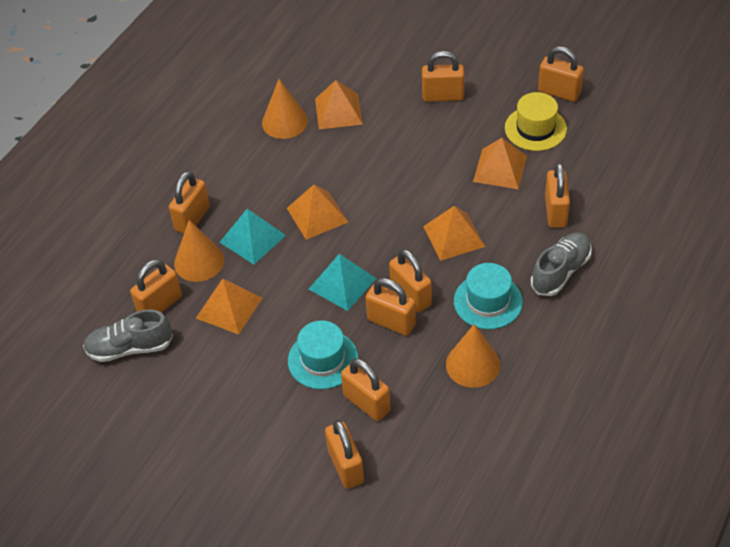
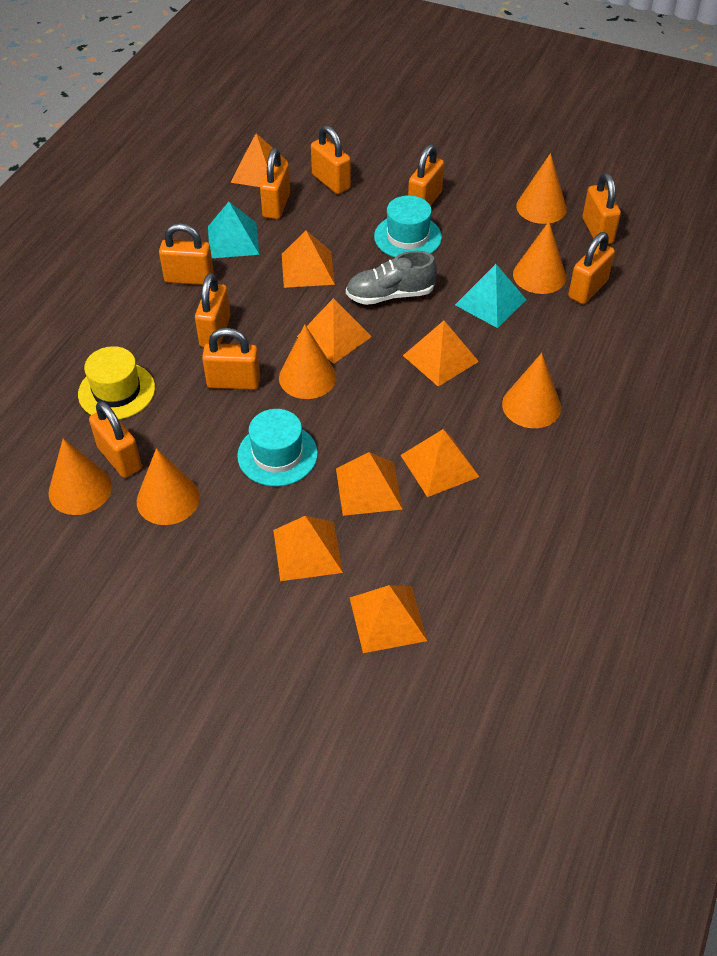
grey shoe: 2 -> 1
orange cone: 3 -> 6
orange pyramid: 5 -> 8

